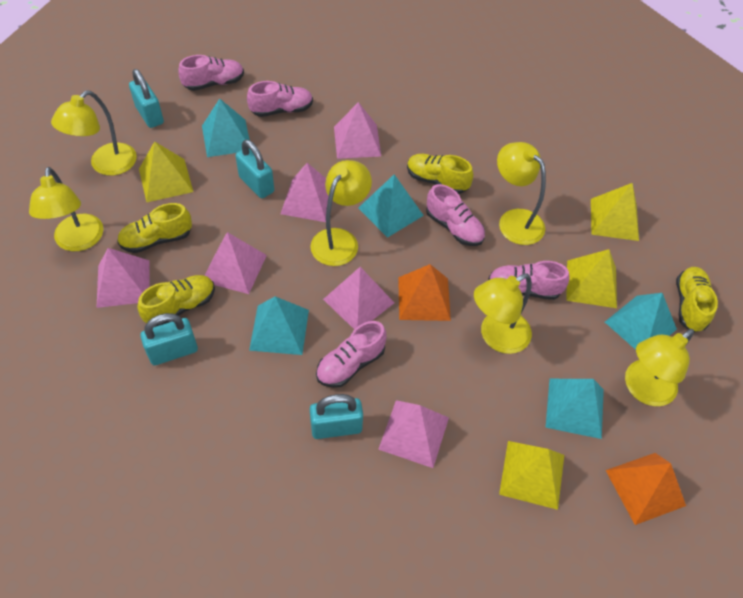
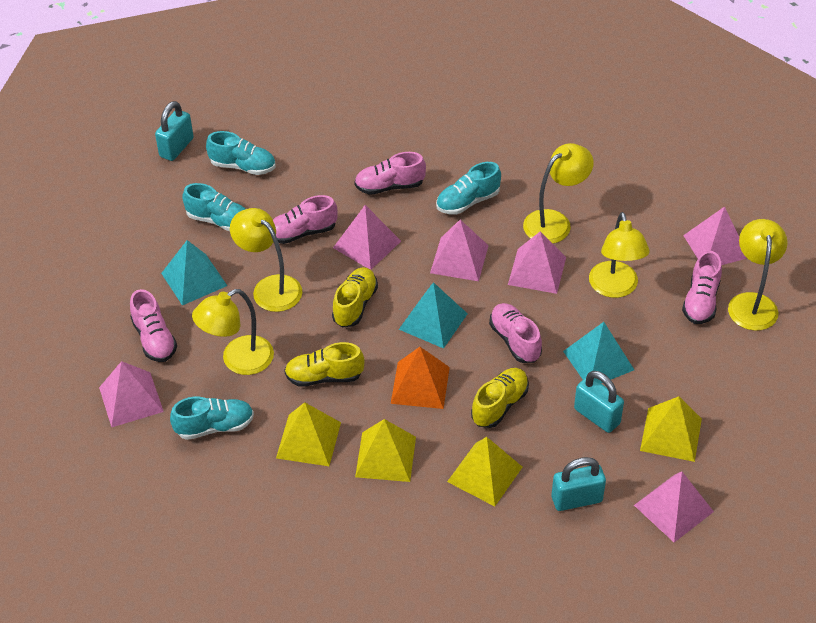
orange pyramid: 2 -> 1
turquoise padlock: 4 -> 3
turquoise pyramid: 5 -> 3
turquoise shoe: 0 -> 4
yellow lamp: 6 -> 5
yellow shoe: 4 -> 3

